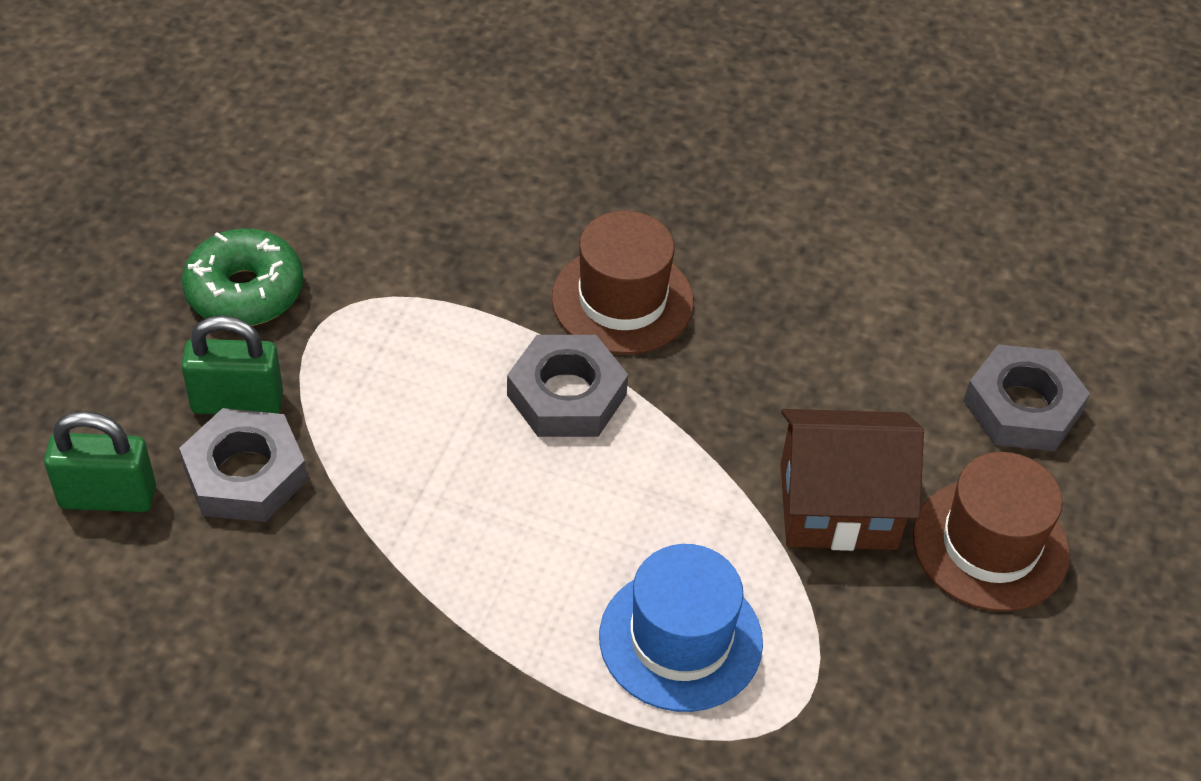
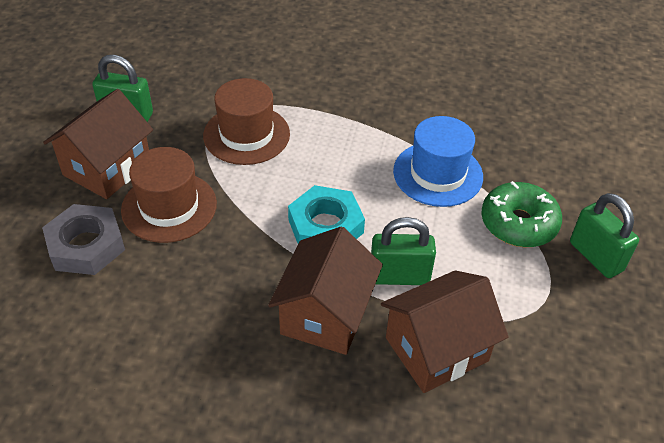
brown house: 1 -> 3
green padlock: 2 -> 3
grey nut: 3 -> 1
turquoise nut: 0 -> 1

